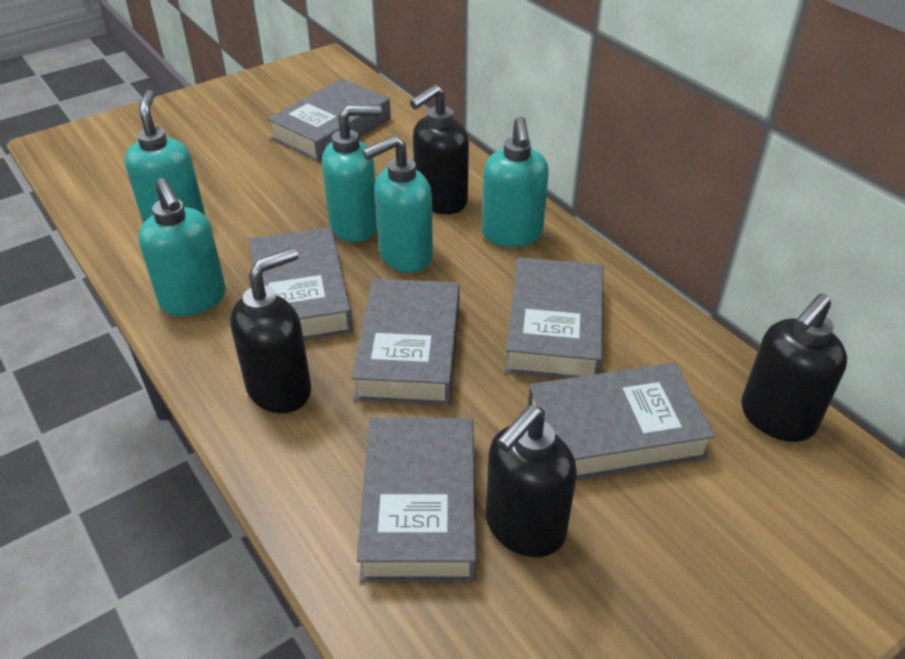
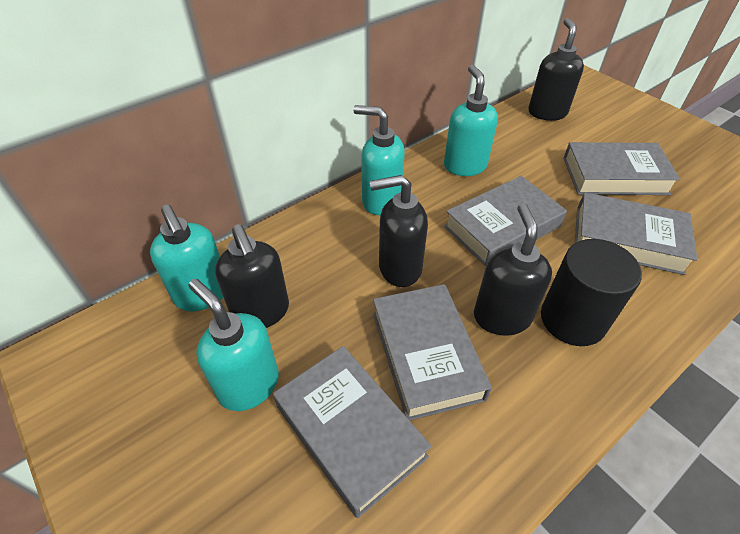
black cylinder: 0 -> 1
grey book: 6 -> 5
turquoise soap dispenser: 5 -> 4

